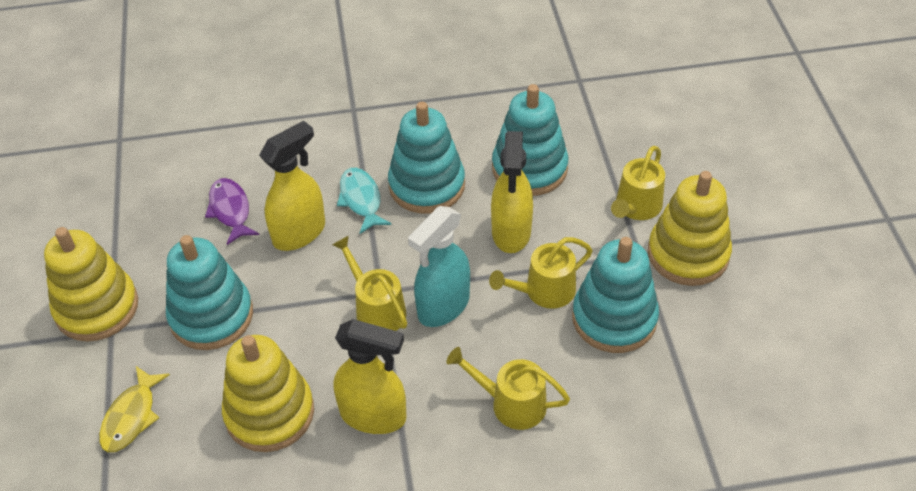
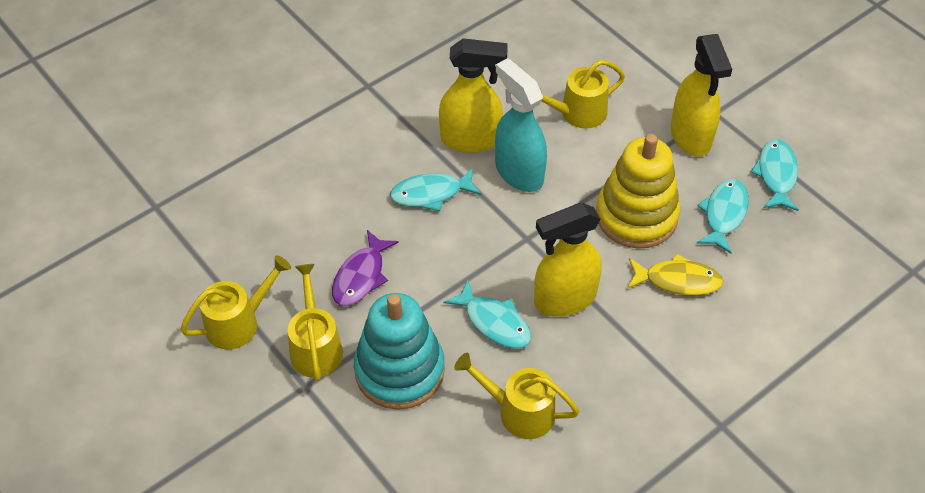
turquoise fish: 1 -> 4
turquoise stacking toy: 4 -> 1
yellow stacking toy: 3 -> 1

